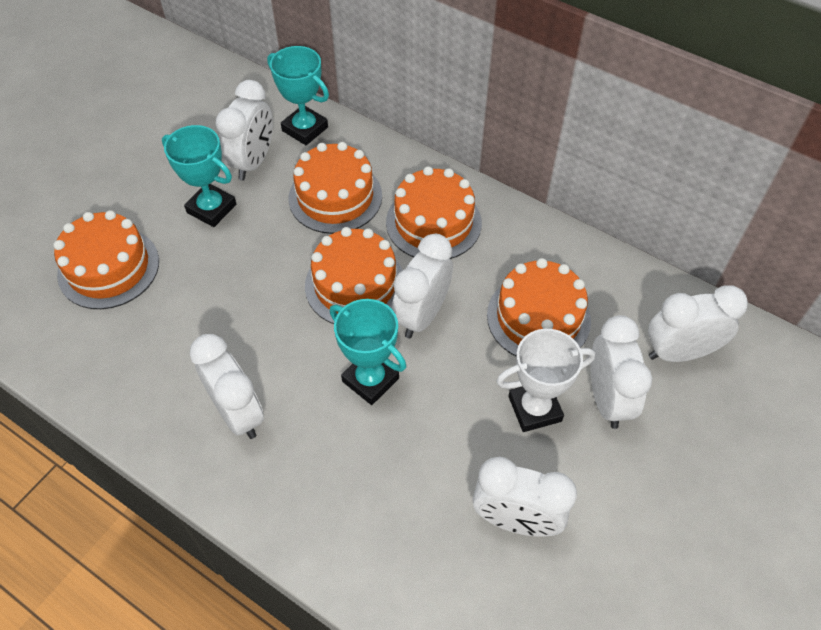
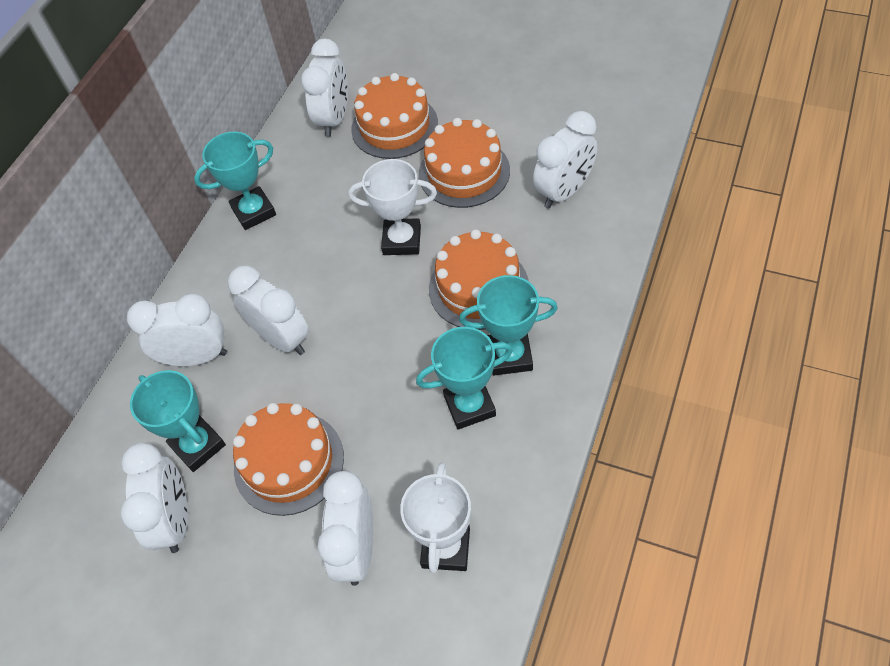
orange cake: 5 -> 4
turquoise trophy: 3 -> 4
white trophy: 1 -> 2

